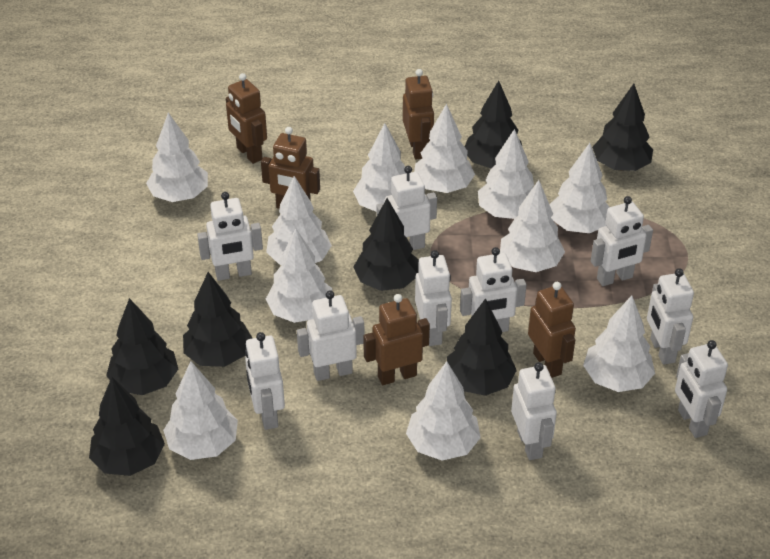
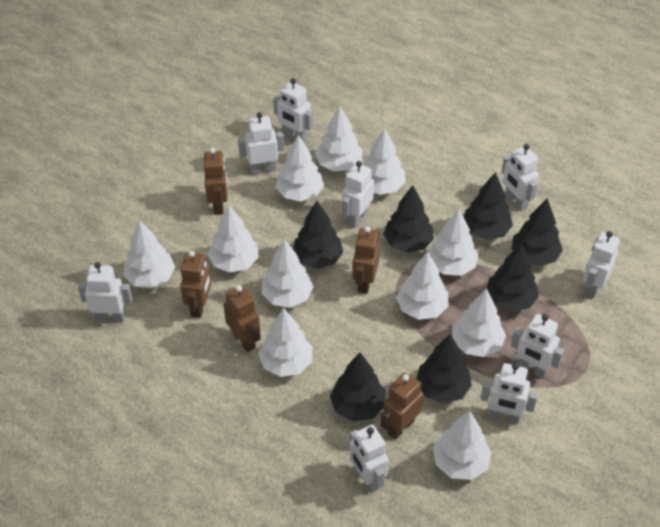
white robot: 10 -> 9

